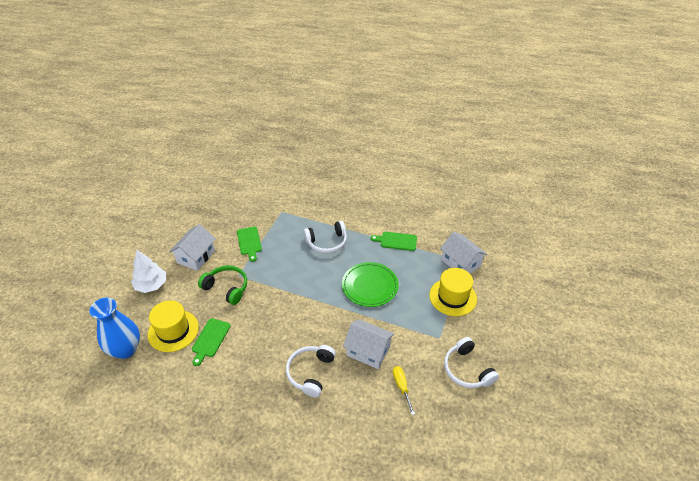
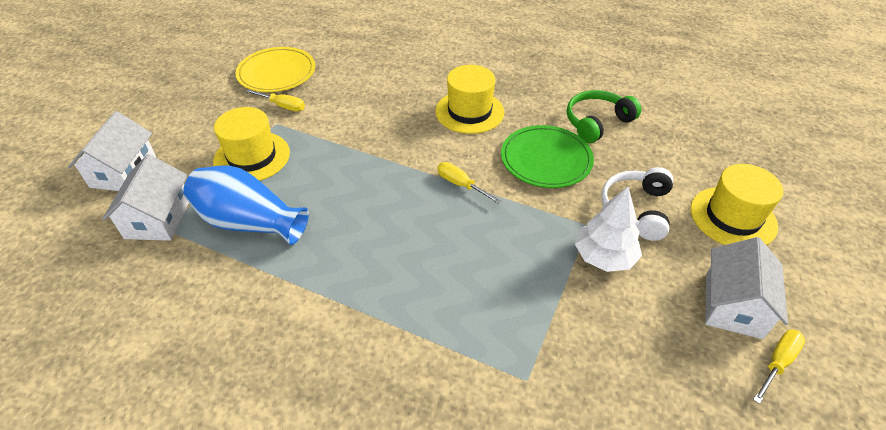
green cutting board: 3 -> 0
white headphones: 3 -> 1
yellow hat: 2 -> 3
yellow plate: 0 -> 1
yellow screwdriver: 1 -> 3

